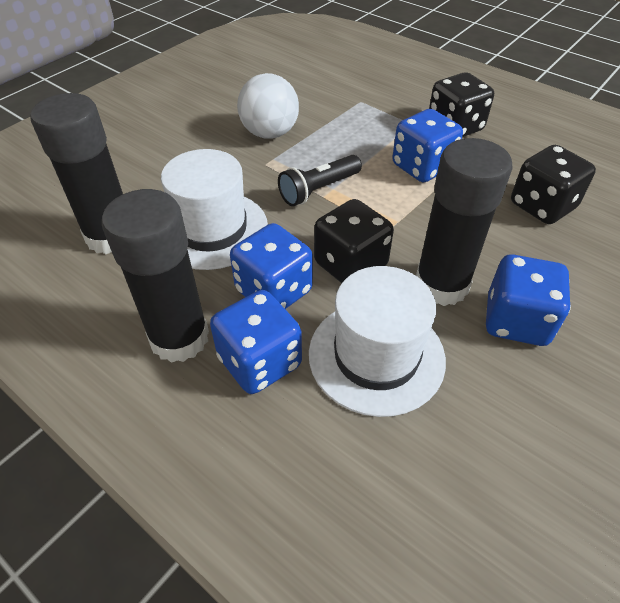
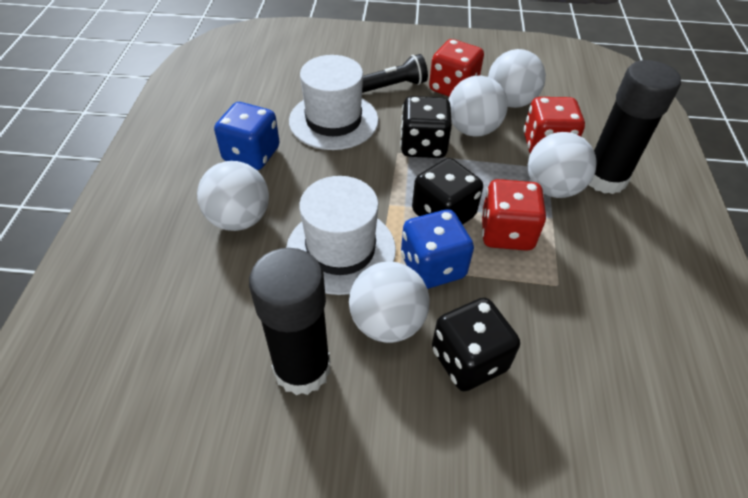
black glue stick: 3 -> 2
blue dice: 4 -> 2
red dice: 0 -> 3
white ball: 1 -> 5

